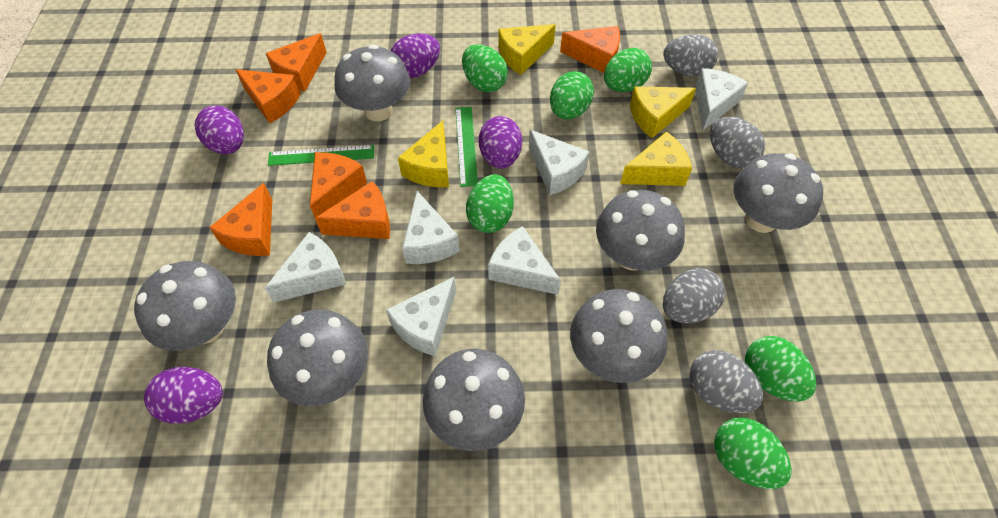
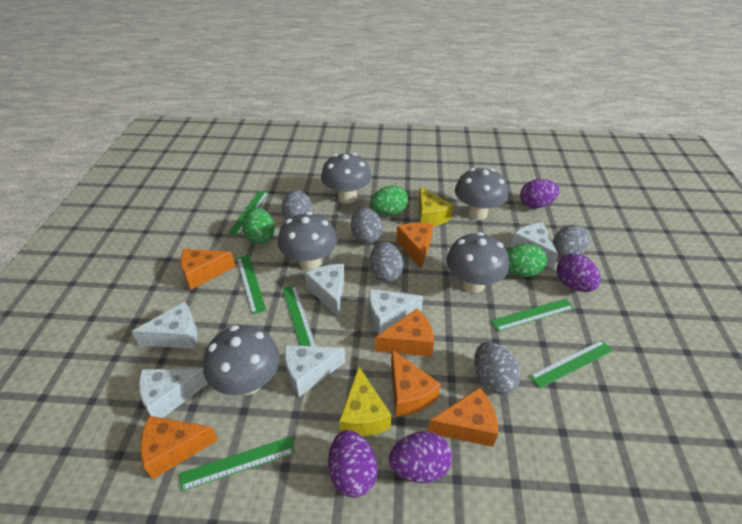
green egg: 6 -> 3
green ruler: 2 -> 6
grey egg: 4 -> 5
grey mushroom: 7 -> 5
yellow cheese: 4 -> 2

